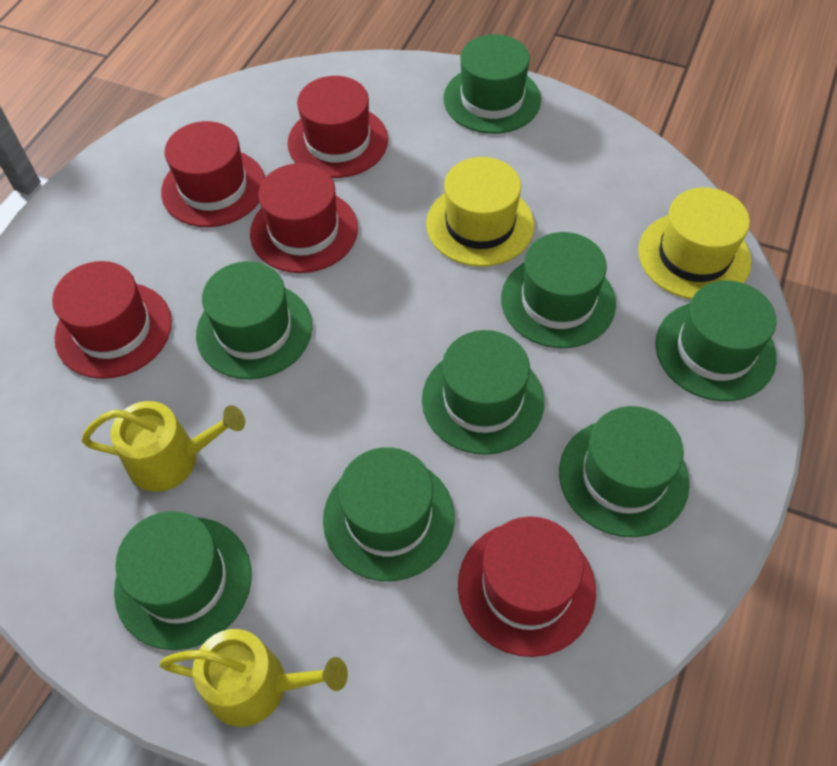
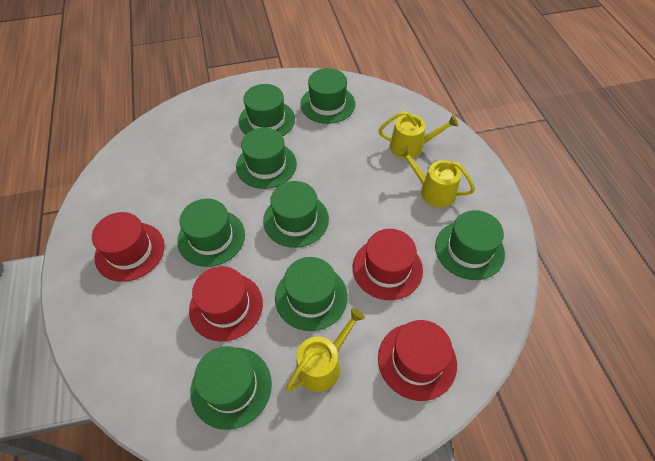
red hat: 5 -> 4
yellow hat: 2 -> 0
yellow watering can: 2 -> 3

